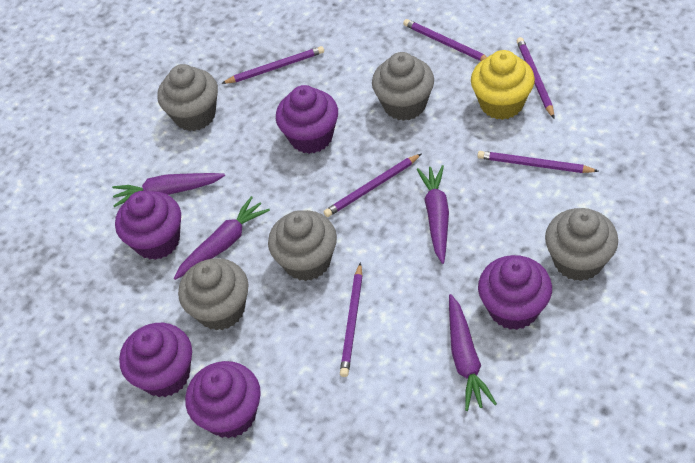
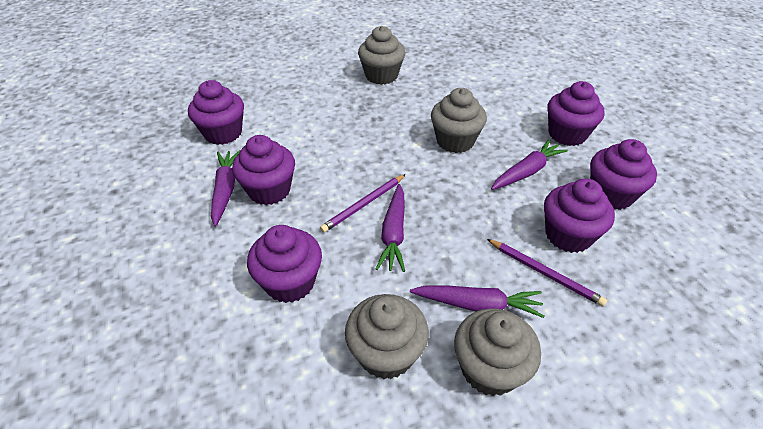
grey cupcake: 5 -> 4
purple cupcake: 5 -> 6
purple pencil: 6 -> 2
yellow cupcake: 1 -> 0

